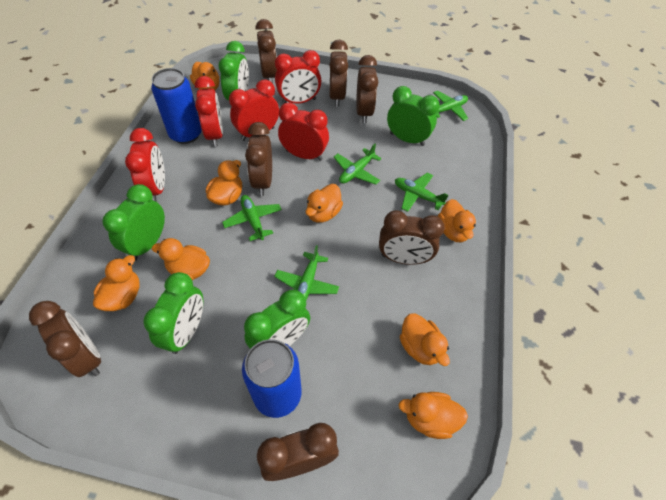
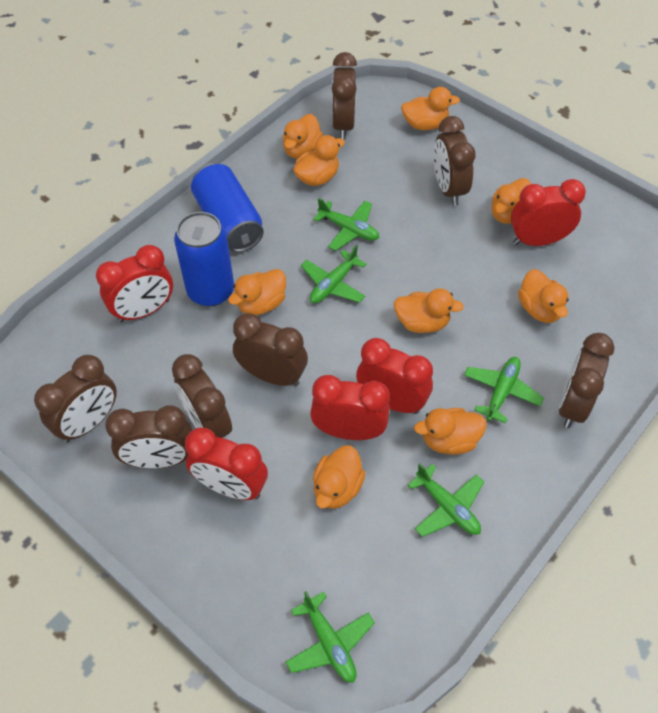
green clock: 5 -> 0
orange duck: 8 -> 9

